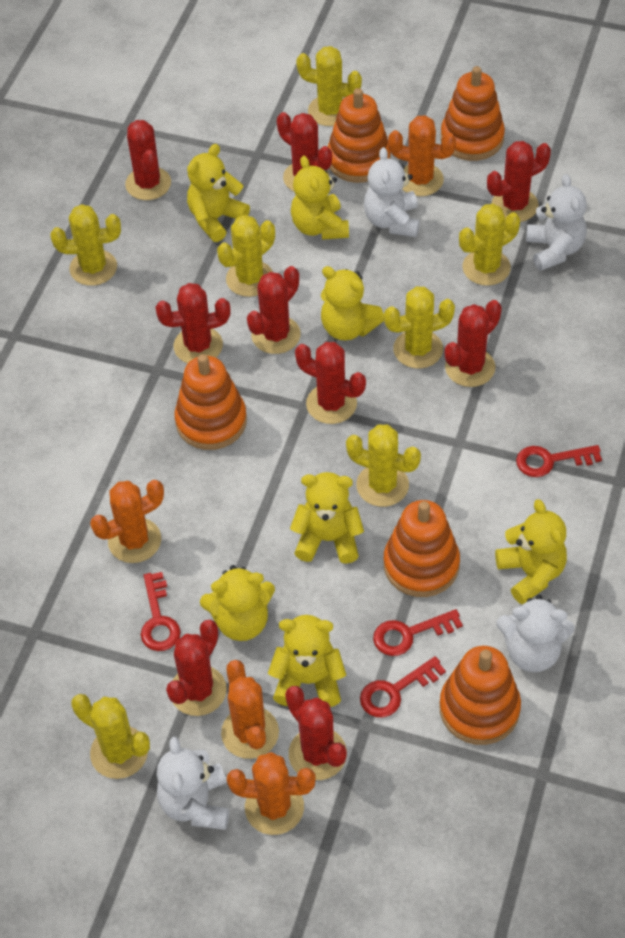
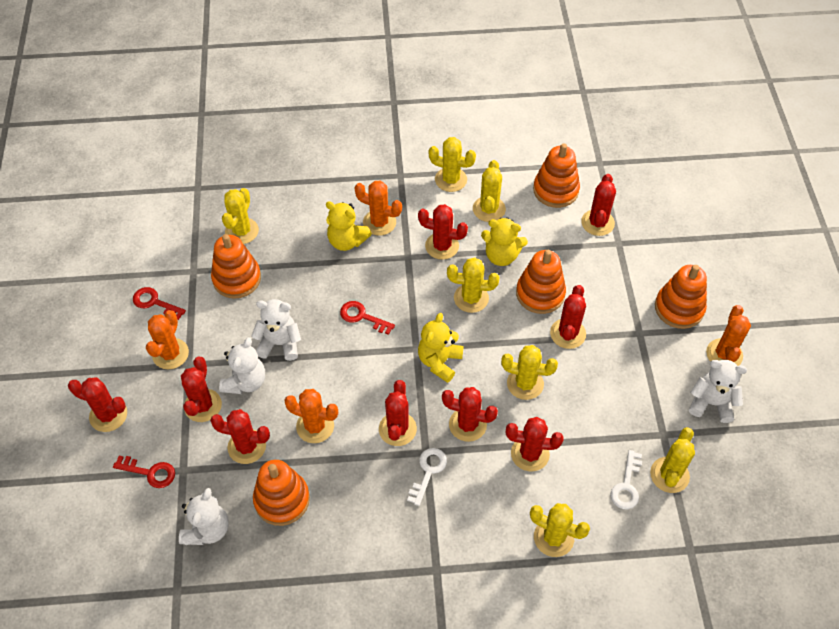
red key: 4 -> 3
white key: 0 -> 2
yellow teddy bear: 7 -> 3

